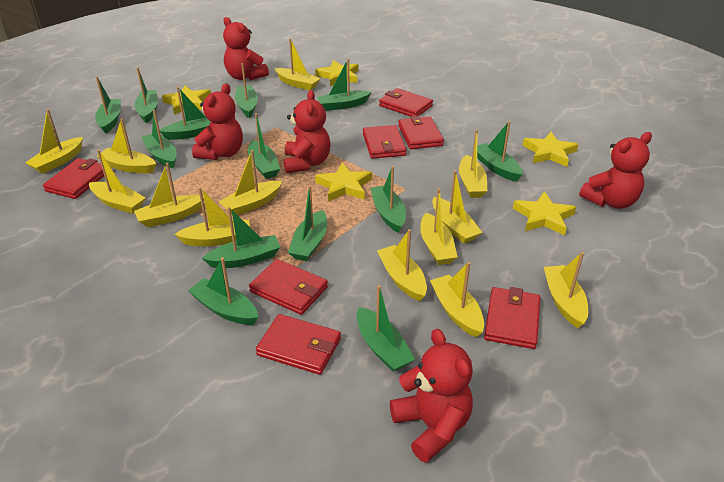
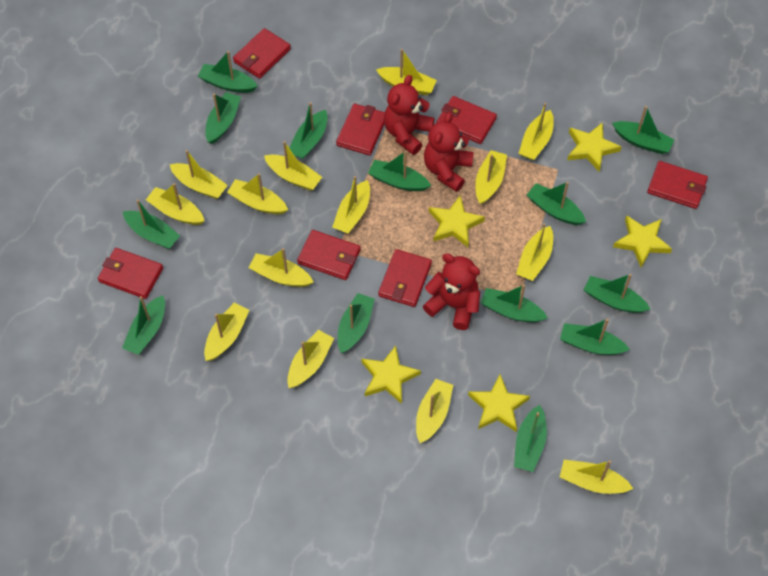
red teddy bear: 5 -> 3
yellow boat: 13 -> 14

